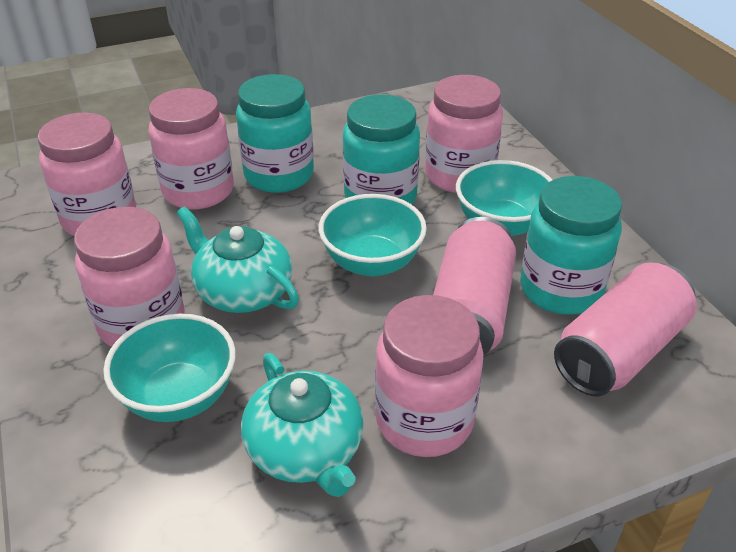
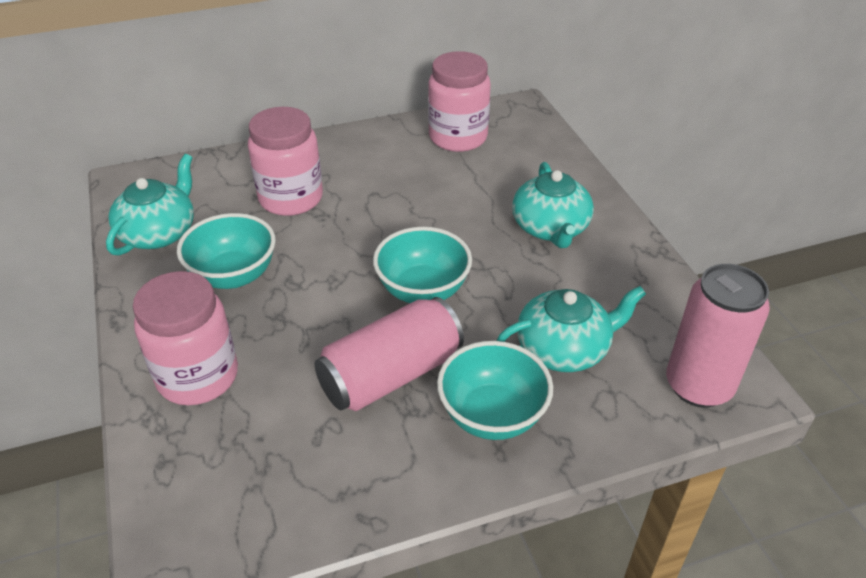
pink jar: 5 -> 3
turquoise jar: 3 -> 0
turquoise teapot: 2 -> 3

